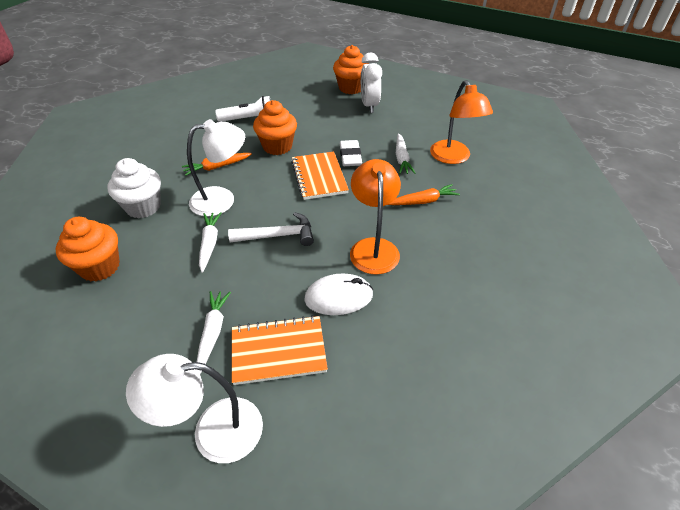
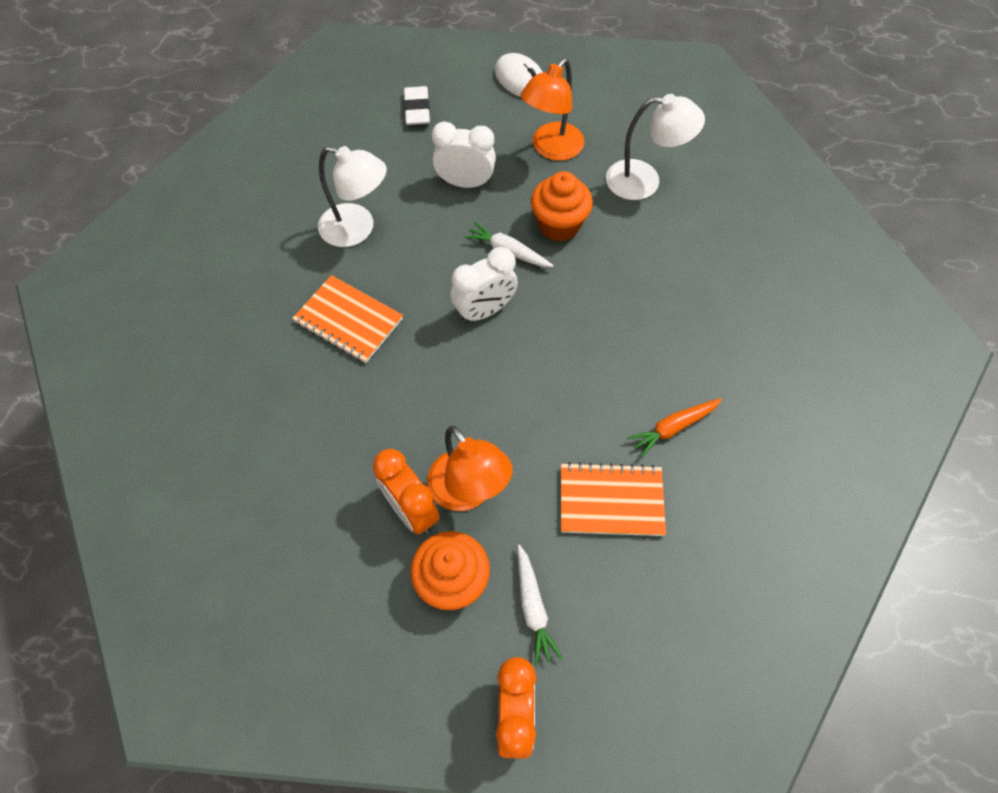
orange carrot: 2 -> 1
orange clock: 0 -> 2
orange cupcake: 3 -> 2
white carrot: 3 -> 2
white clock: 1 -> 2
white cupcake: 1 -> 0
white flashlight: 1 -> 0
white hammer: 1 -> 0

